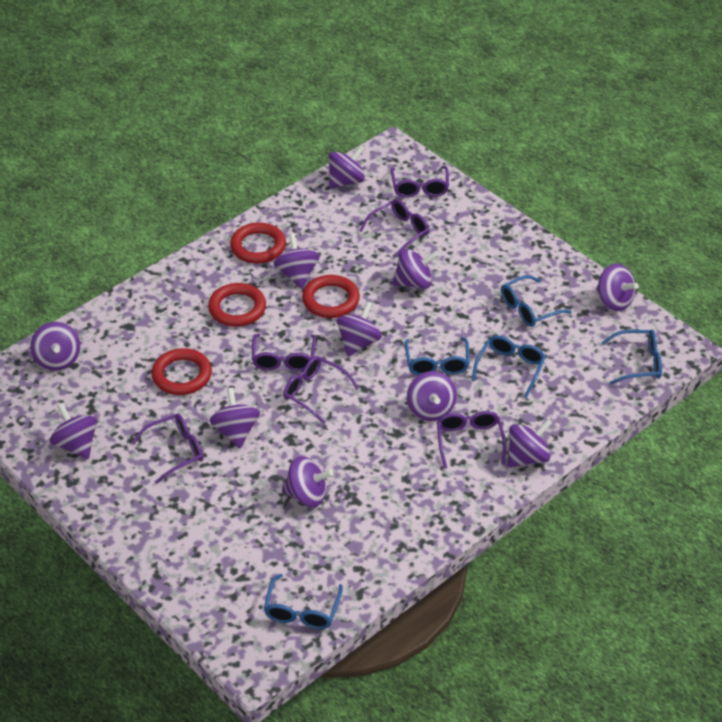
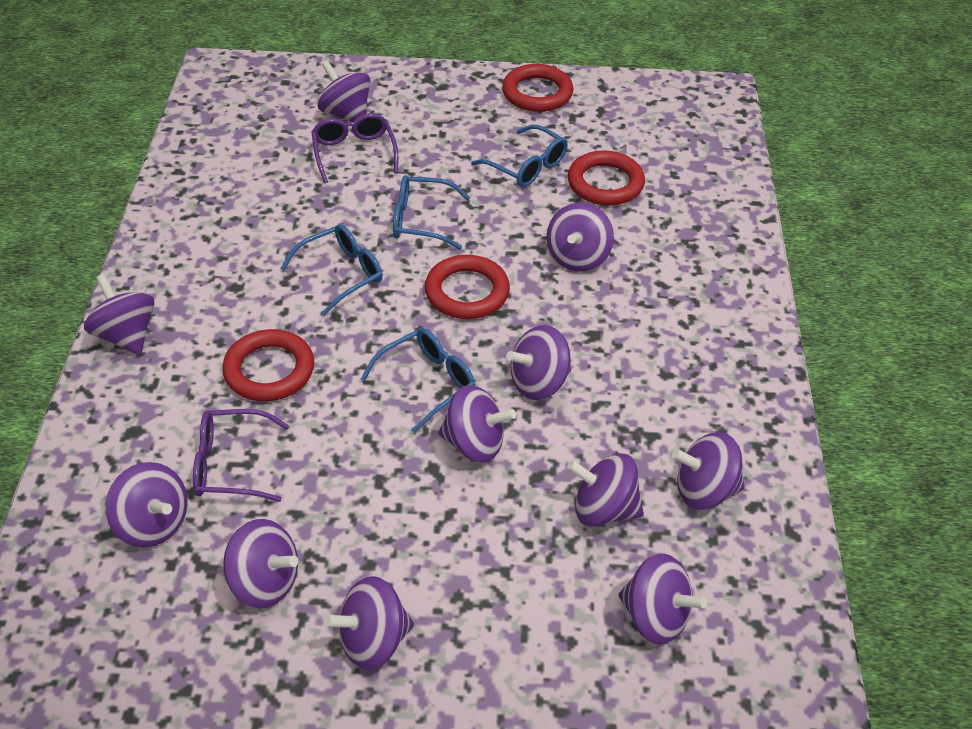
blue glasses: 5 -> 4
purple glasses: 6 -> 2

